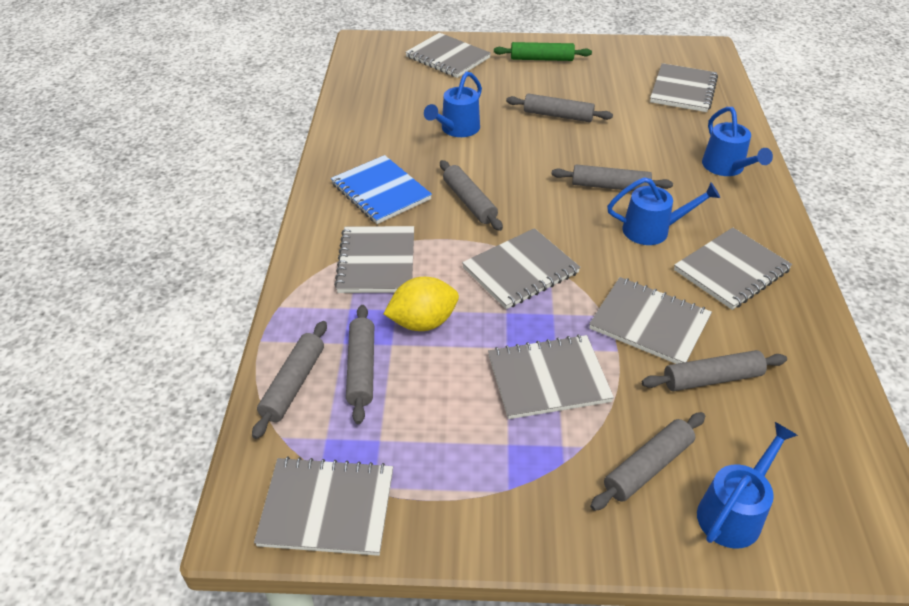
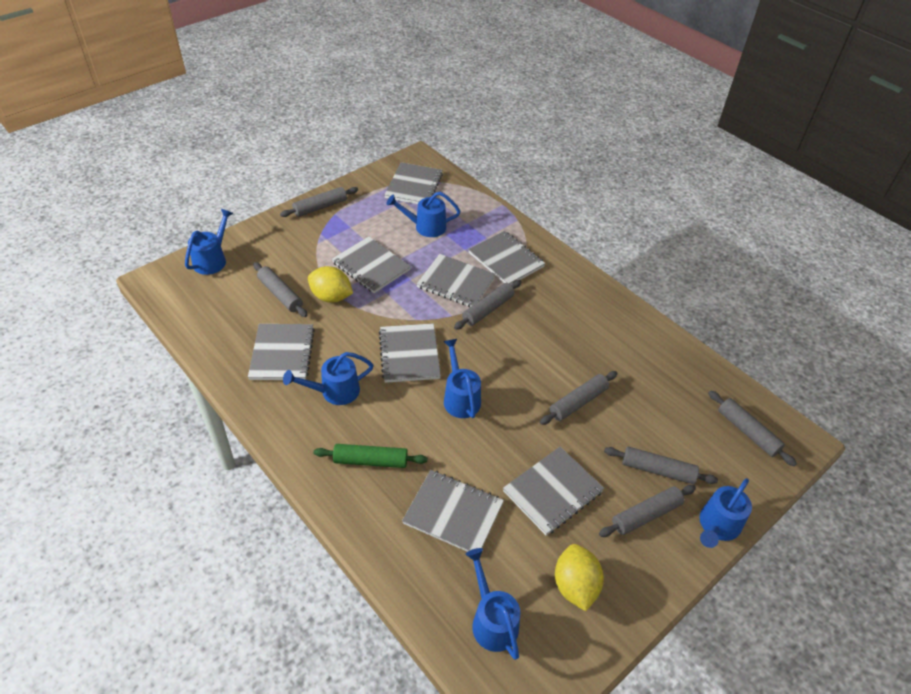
blue notebook: 1 -> 0
blue watering can: 4 -> 6
yellow lemon: 1 -> 2

